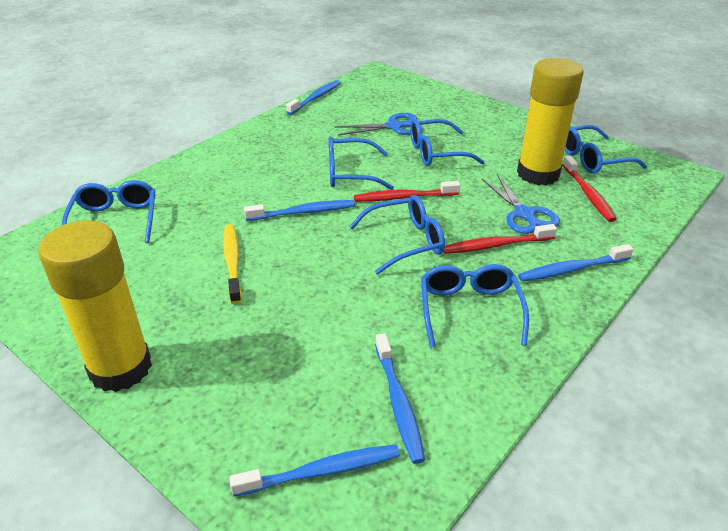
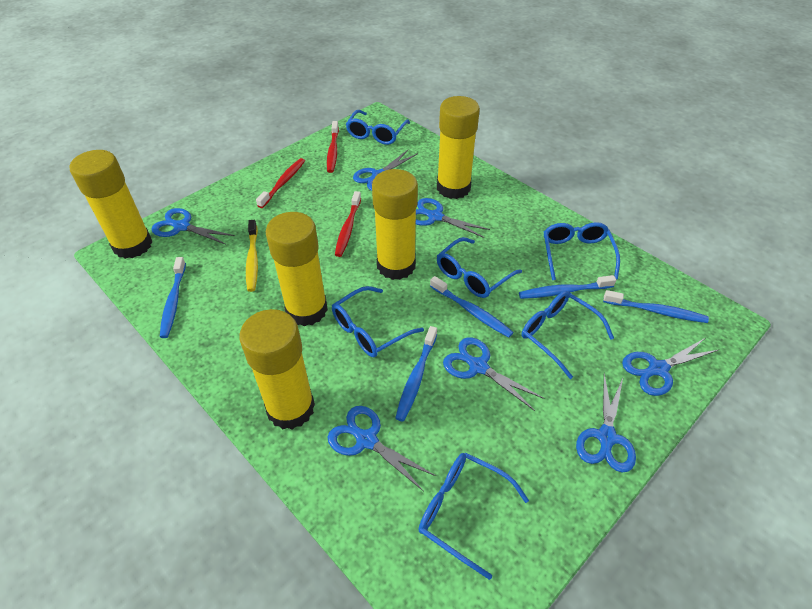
blue scissors: 2 -> 7
yellow glue stick: 2 -> 5

